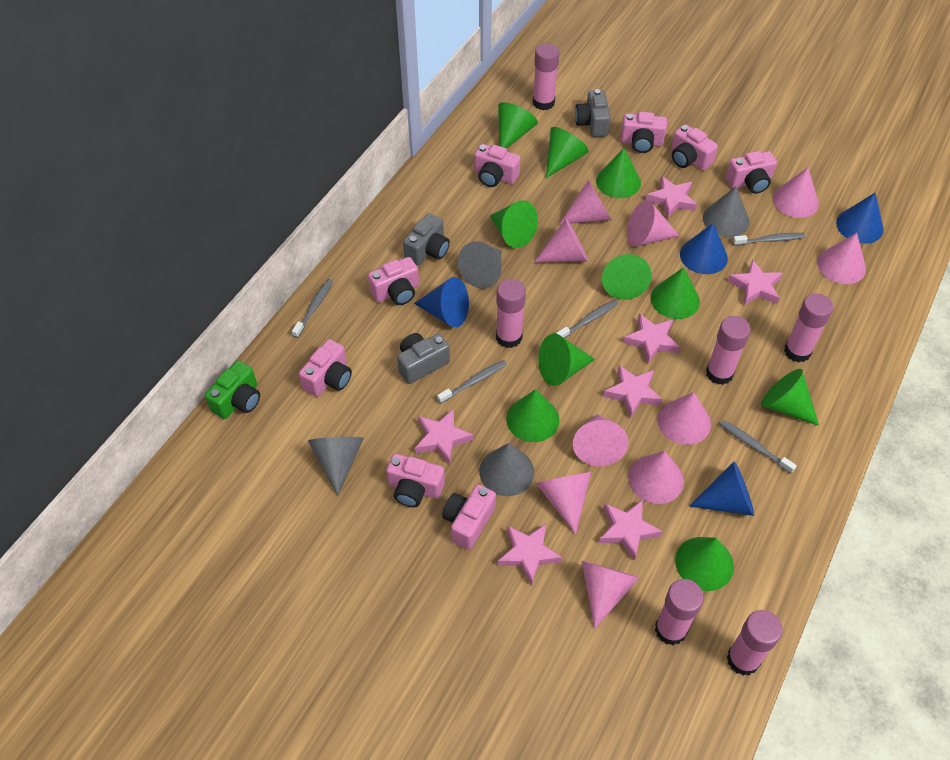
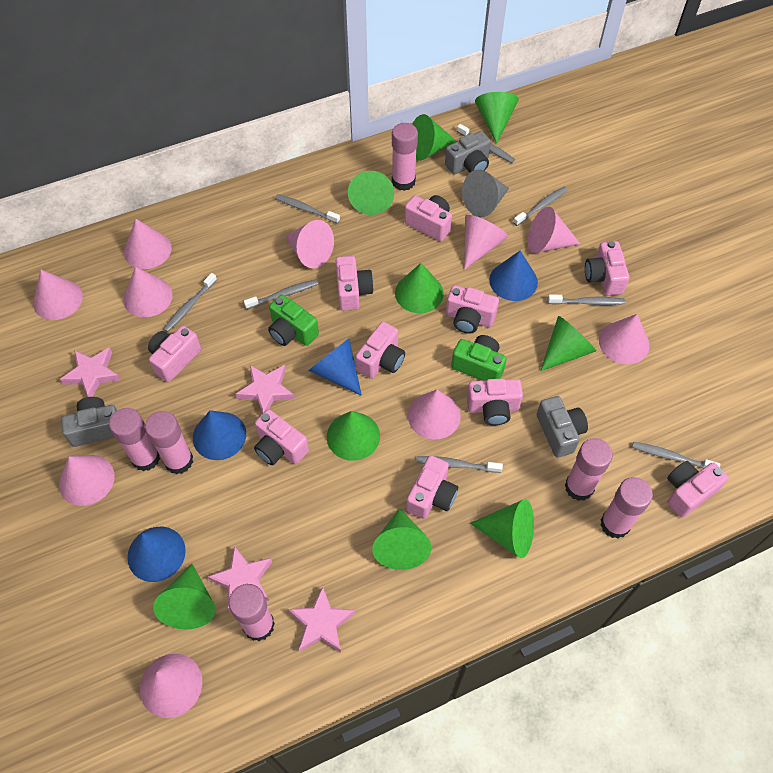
green camera: 1 -> 2
green cone: 10 -> 9
grey cone: 4 -> 1
grey toothbrush: 5 -> 8
pink camera: 8 -> 10
pink star: 7 -> 4

